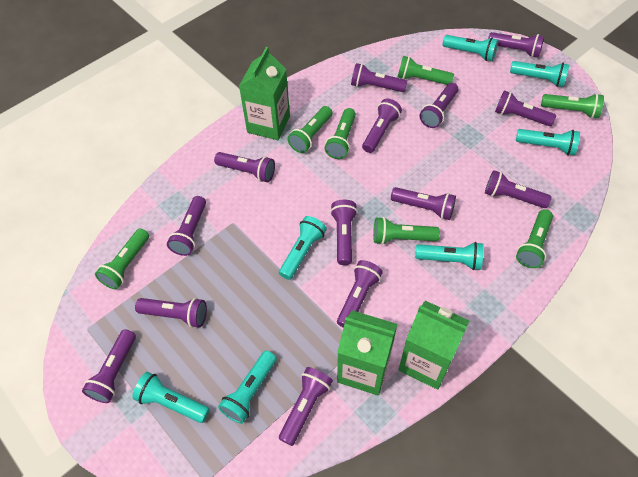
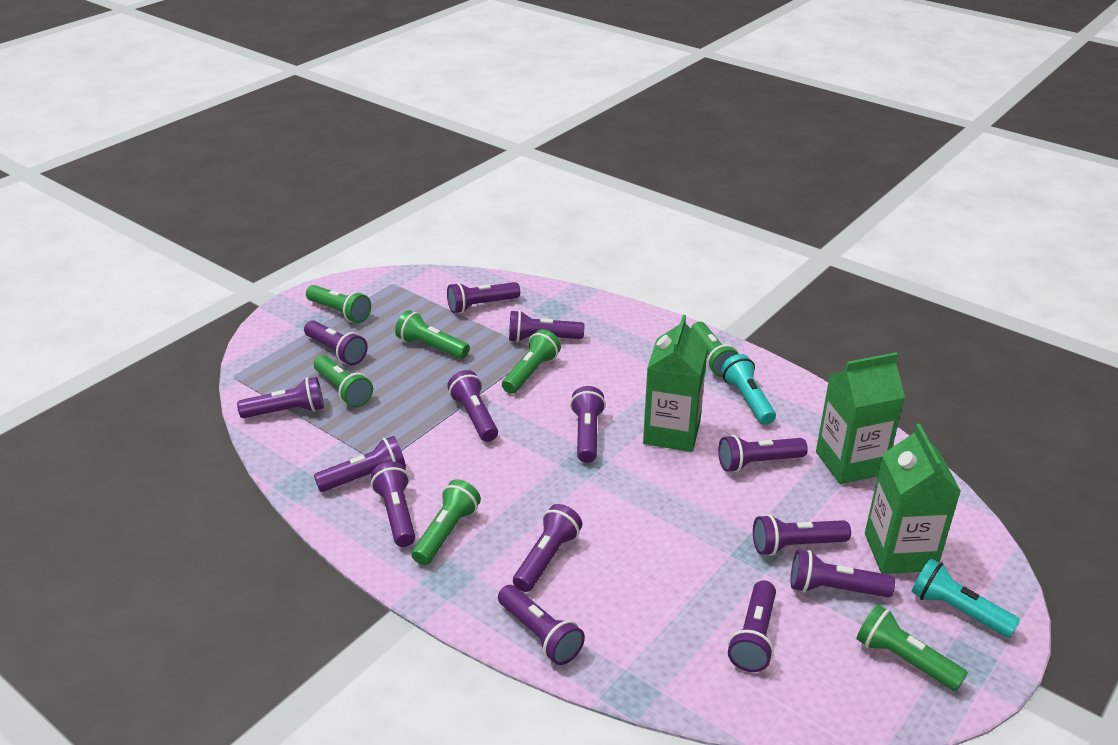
turquoise flashlight: 7 -> 2

